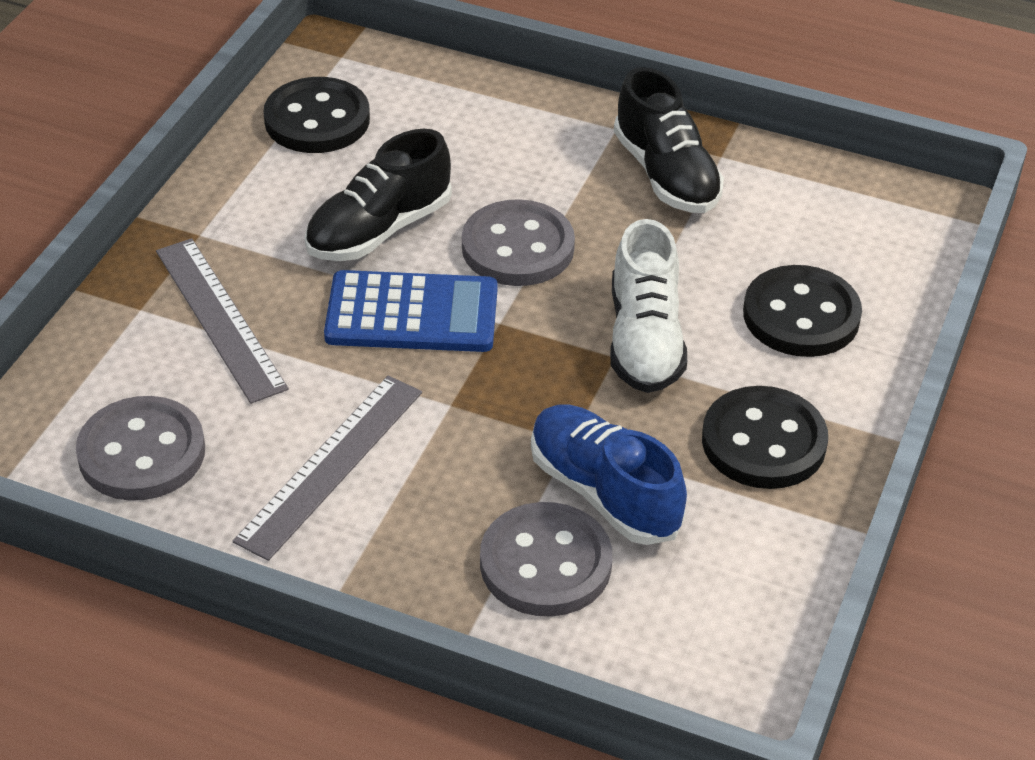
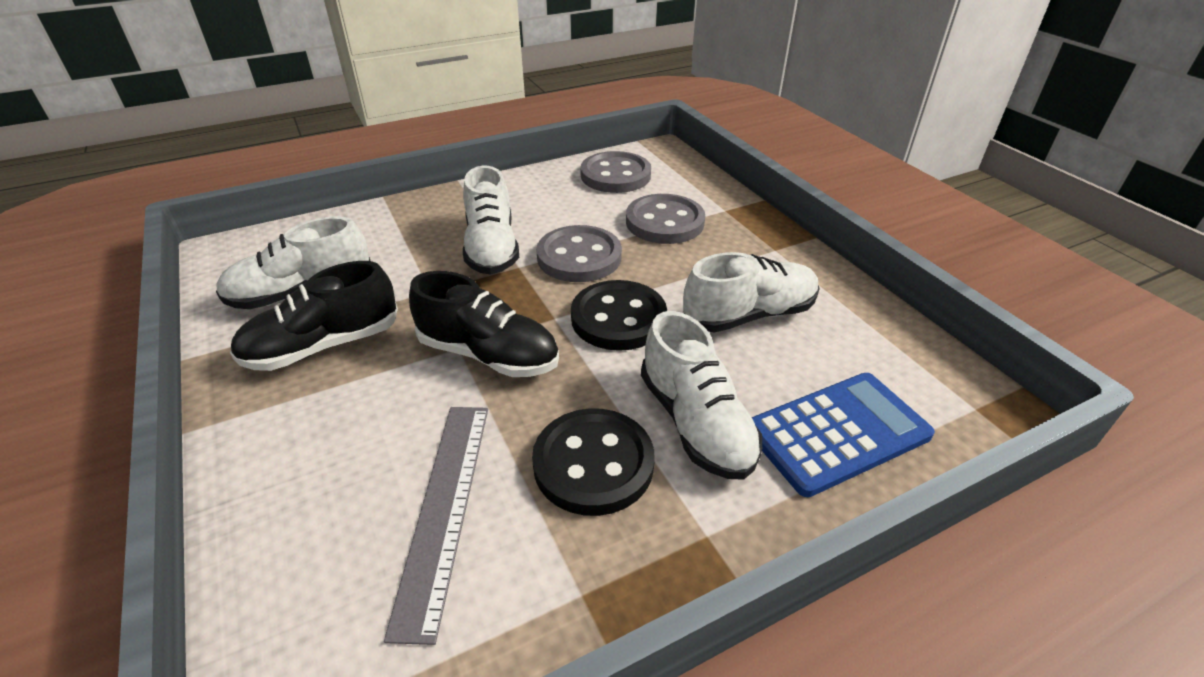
black button: 3 -> 2
blue shoe: 1 -> 0
grey ruler: 2 -> 1
white shoe: 1 -> 4

